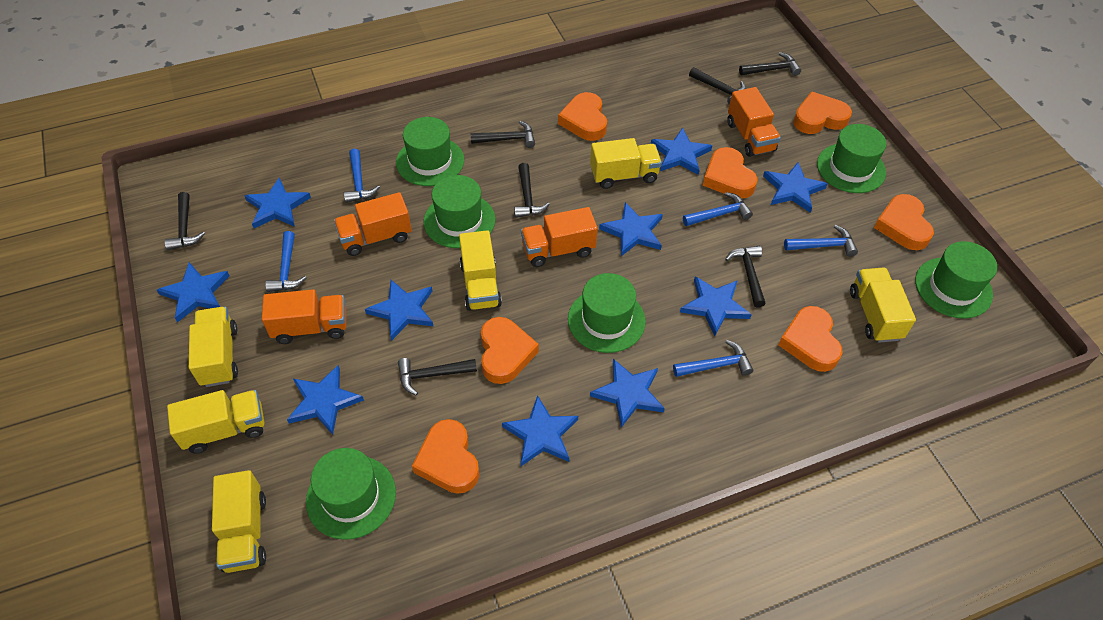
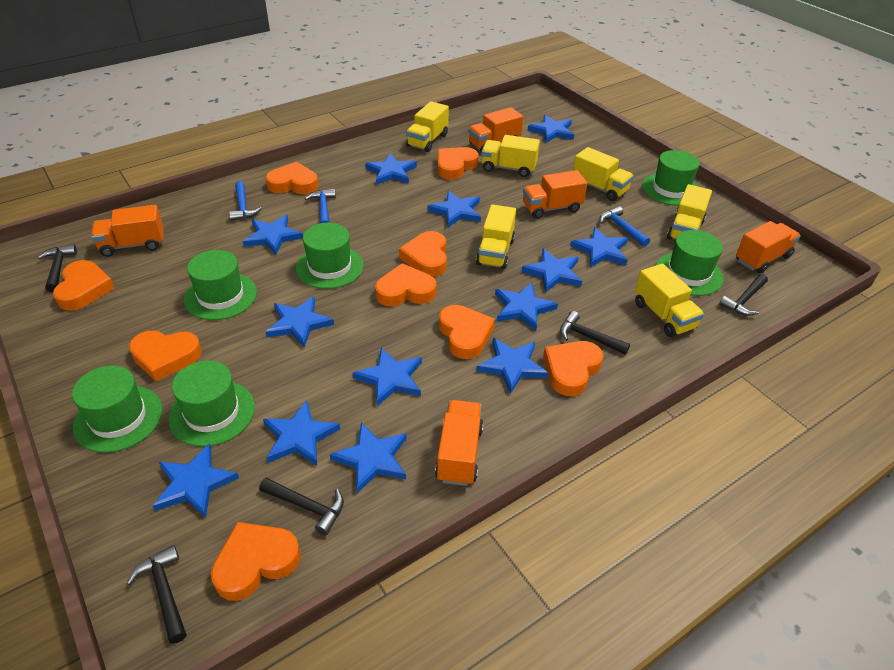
black hammer: 7 -> 5
blue hammer: 5 -> 3
blue star: 10 -> 13
orange heart: 7 -> 9
orange truck: 4 -> 5

